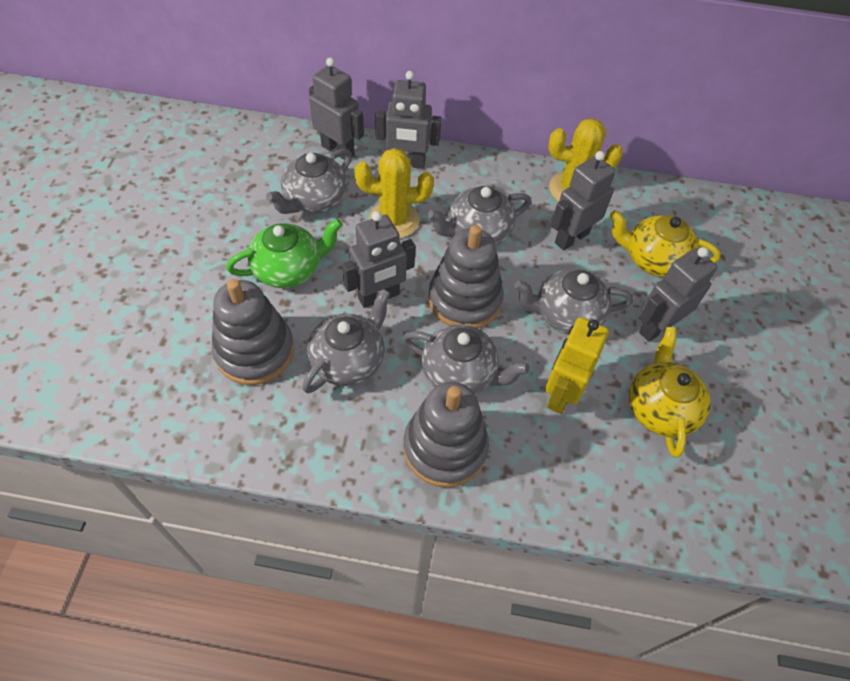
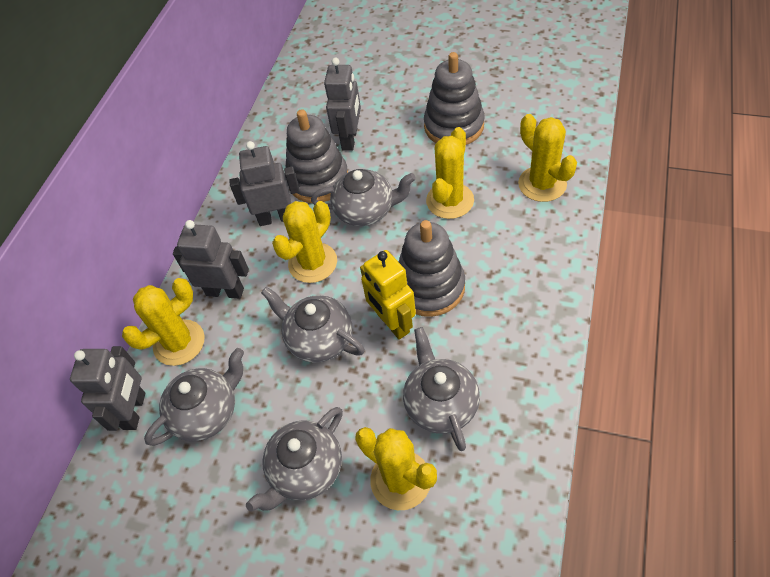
green teapot: 1 -> 0
grey robot: 5 -> 4
yellow cactus: 2 -> 5
yellow teapot: 2 -> 0

